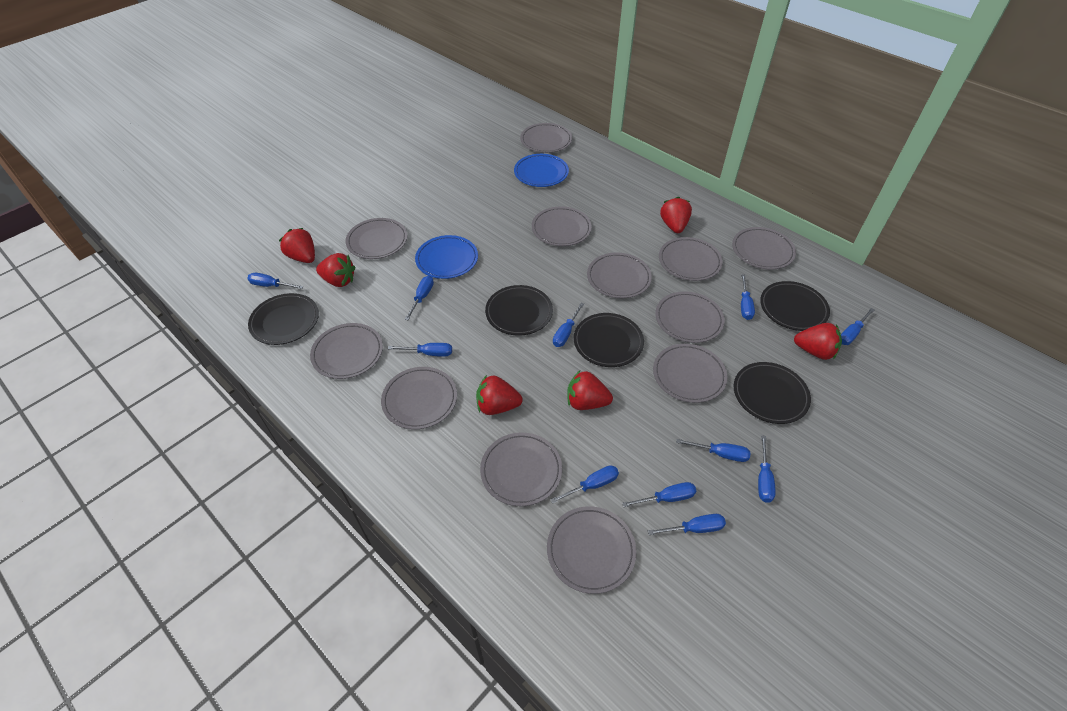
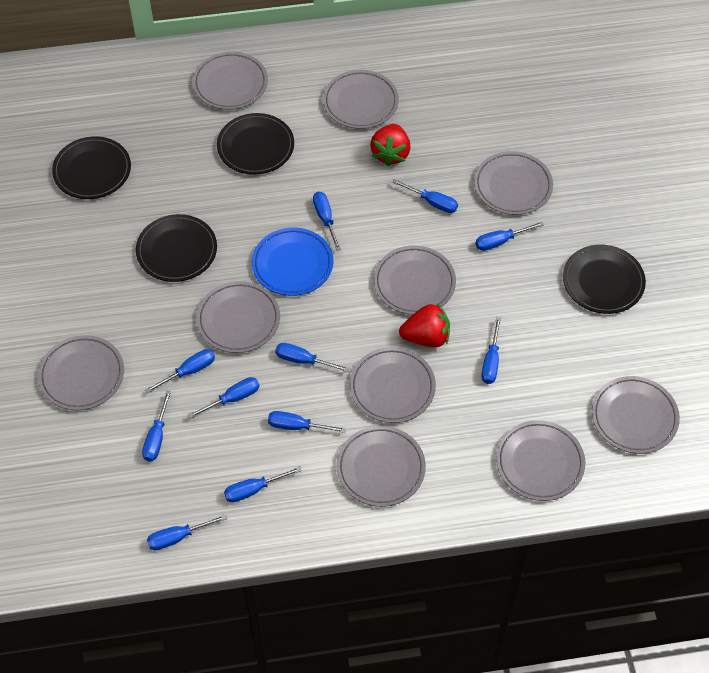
black plate: 5 -> 4
blue plate: 2 -> 1
grey plate: 12 -> 10
red strawberry: 6 -> 2

